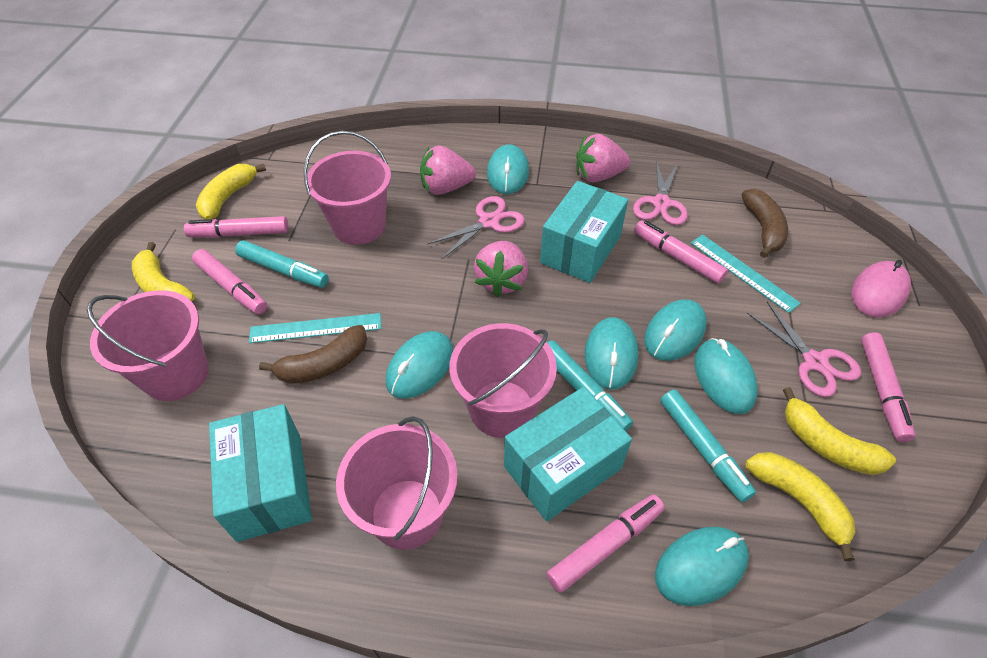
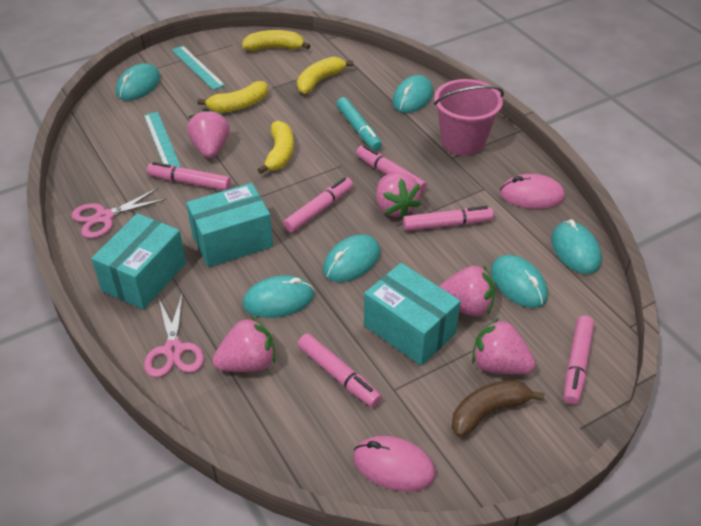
brown banana: 2 -> 1
pink bucket: 4 -> 1
pink marker: 5 -> 6
pink mouse: 1 -> 2
pink scissors: 3 -> 2
pink strawberry: 3 -> 5
turquoise marker: 3 -> 1

